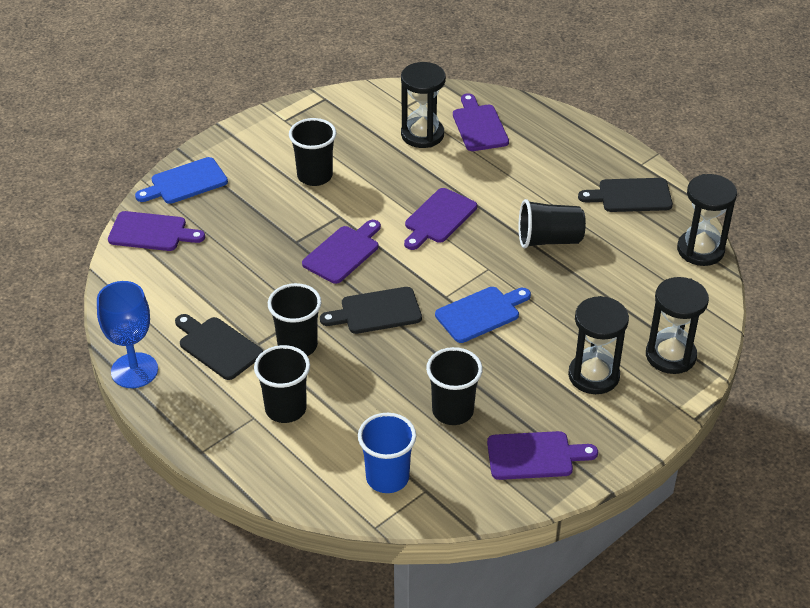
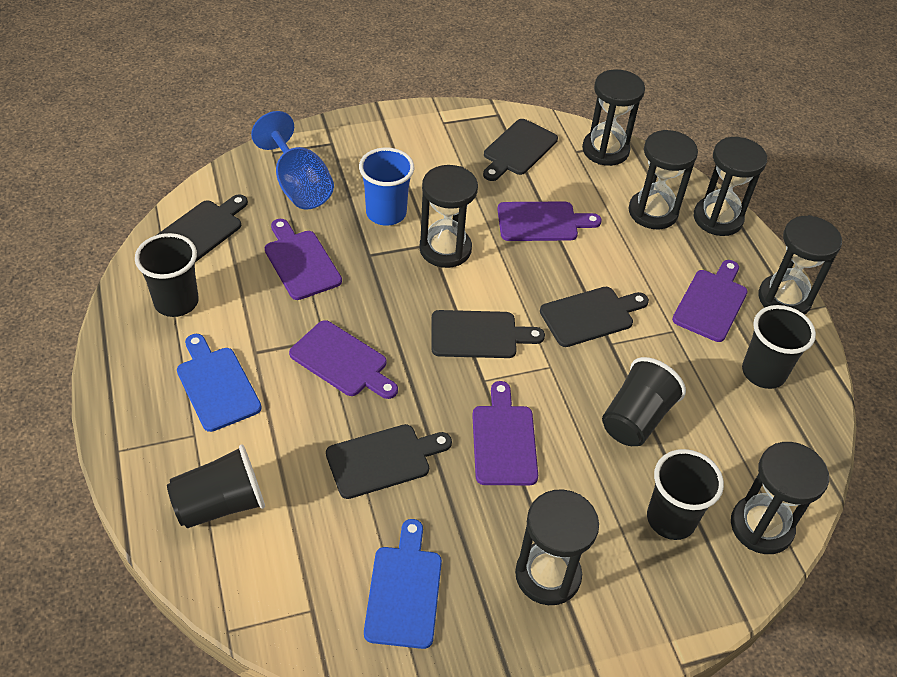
black cutting board: 3 -> 5
black hourglass: 4 -> 7

